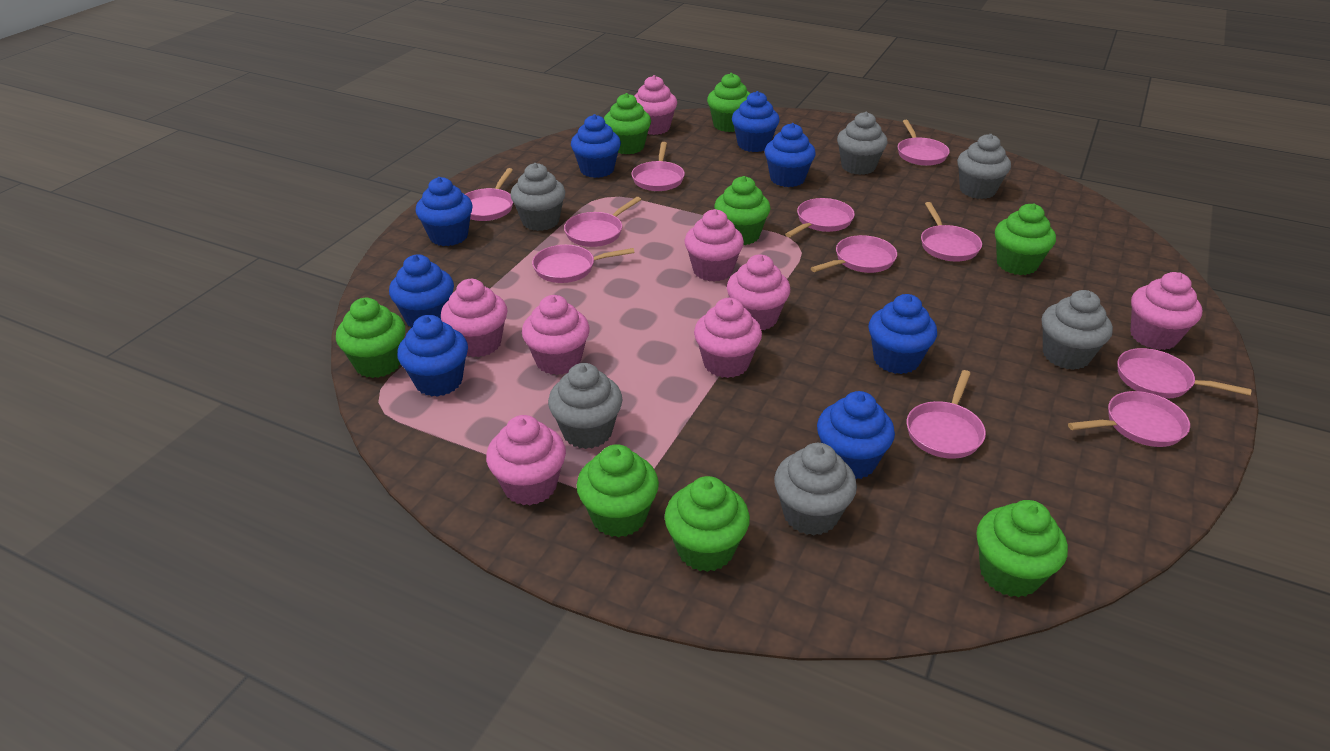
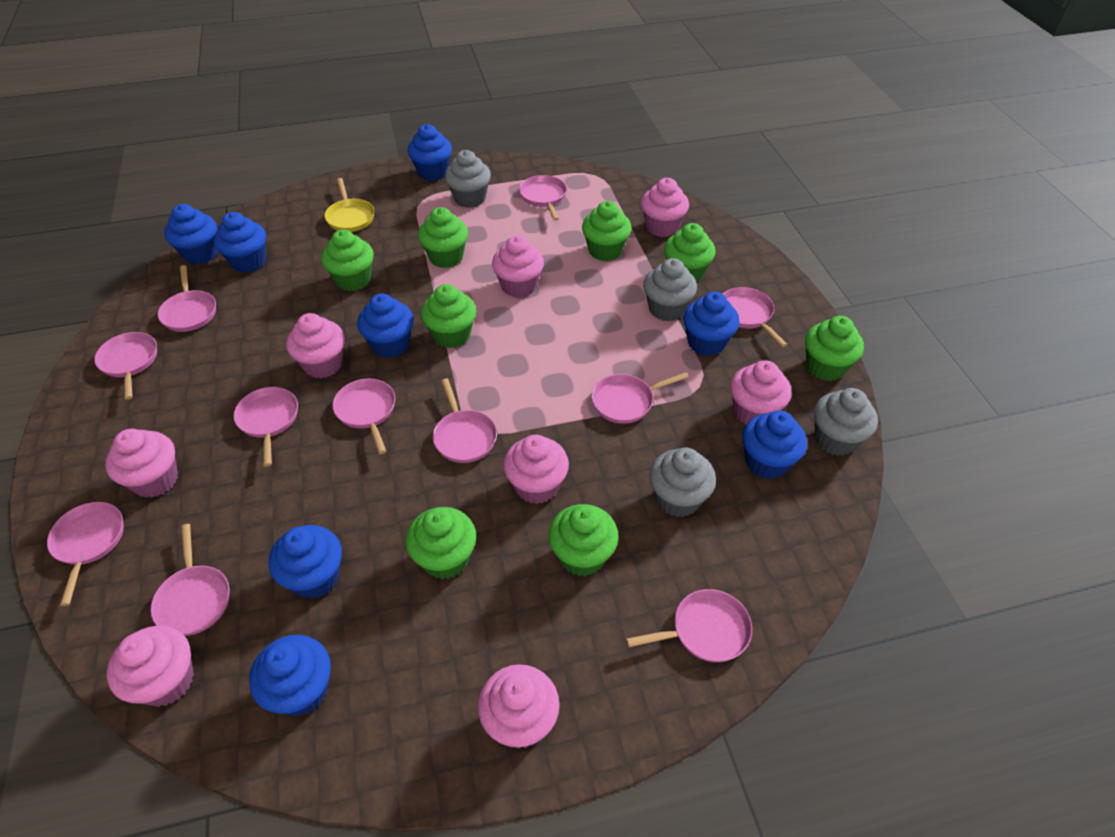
grey cupcake: 6 -> 4
yellow pan: 0 -> 1

